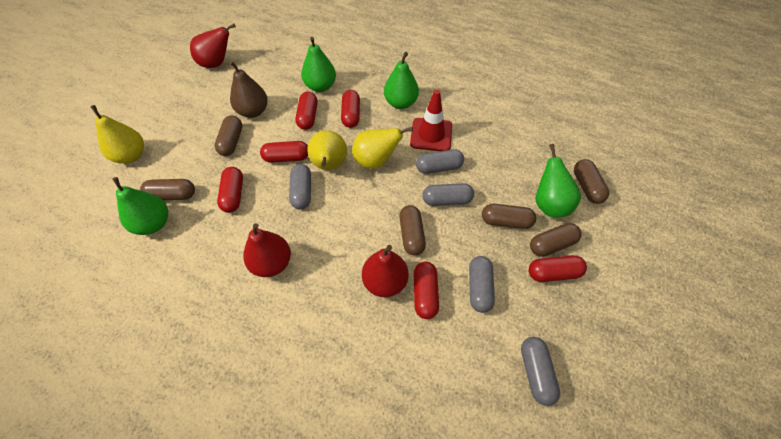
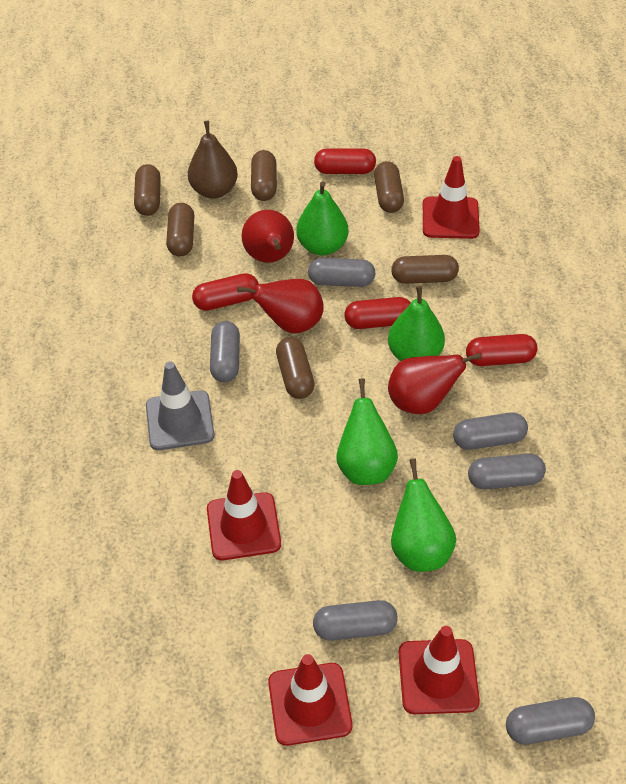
grey capsule: 5 -> 6
grey traffic cone: 0 -> 1
red capsule: 6 -> 4
red traffic cone: 1 -> 4
yellow pear: 3 -> 0

